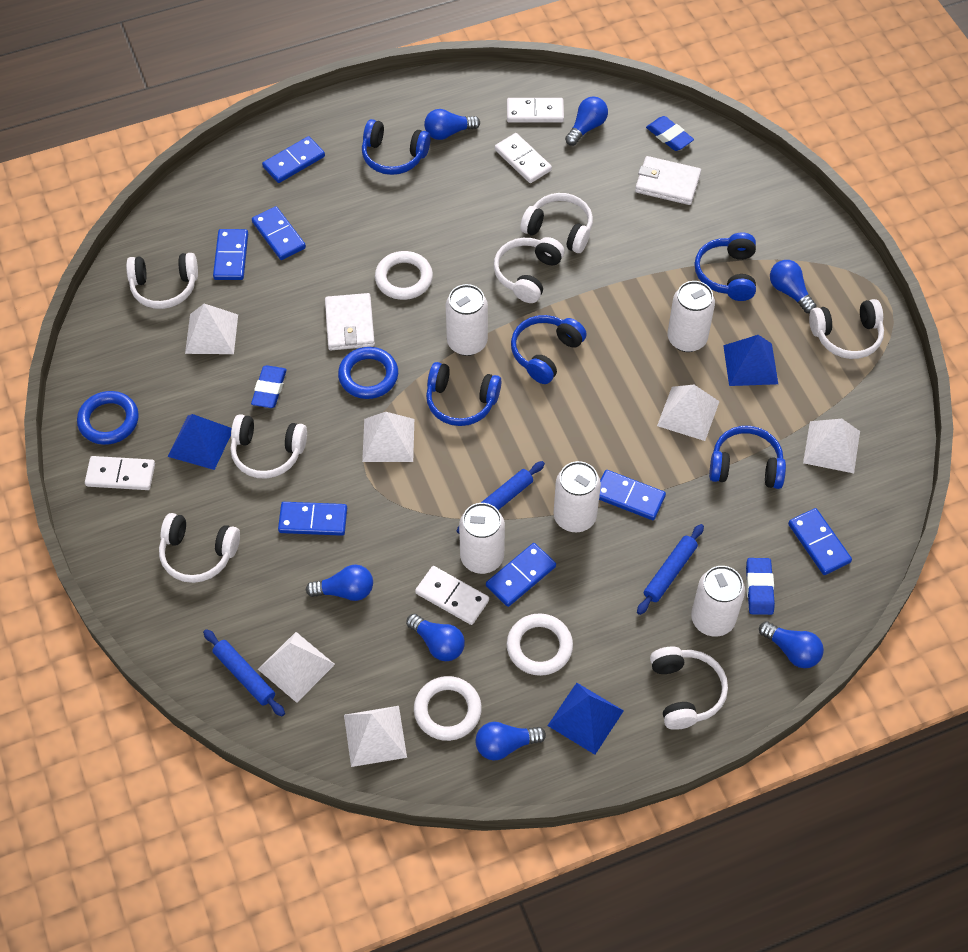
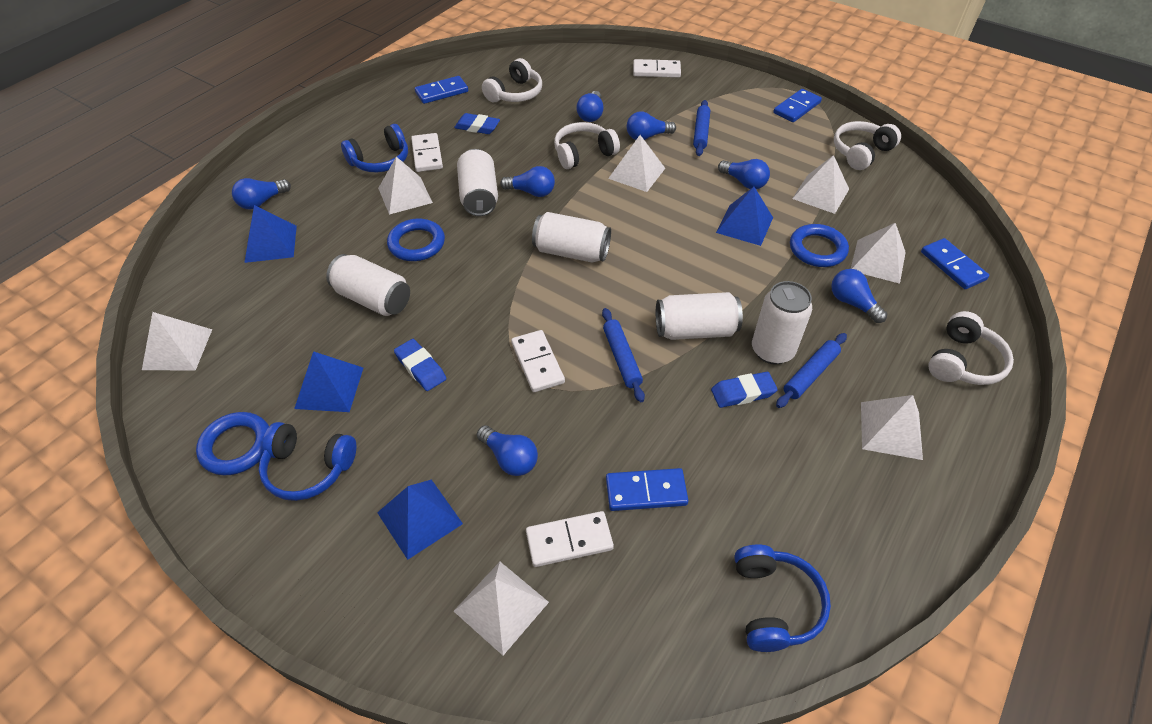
blue domino: 7 -> 4
blue headphones: 5 -> 3
blue pyramid: 3 -> 4
blue ring: 2 -> 3
white headphones: 7 -> 4
white pyramid: 6 -> 7
white ring: 3 -> 0
white wallet: 2 -> 0

